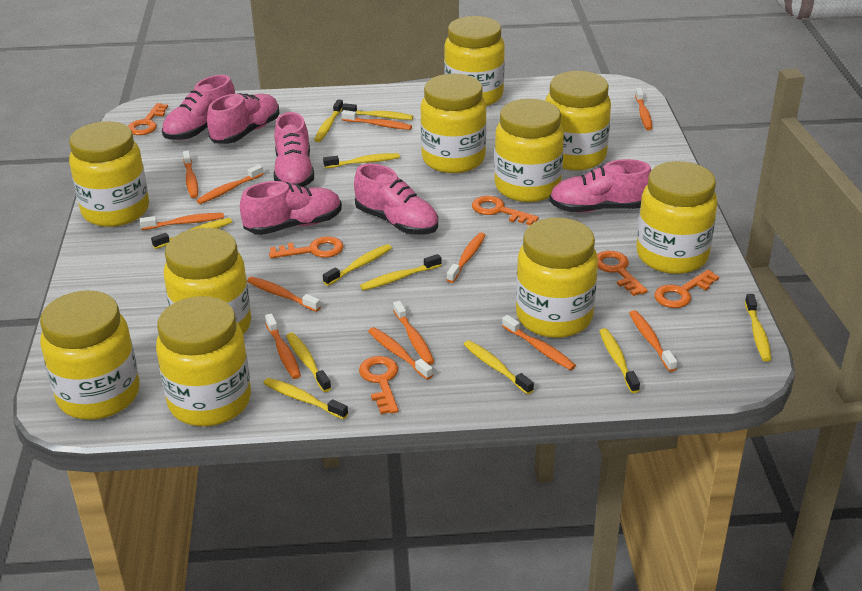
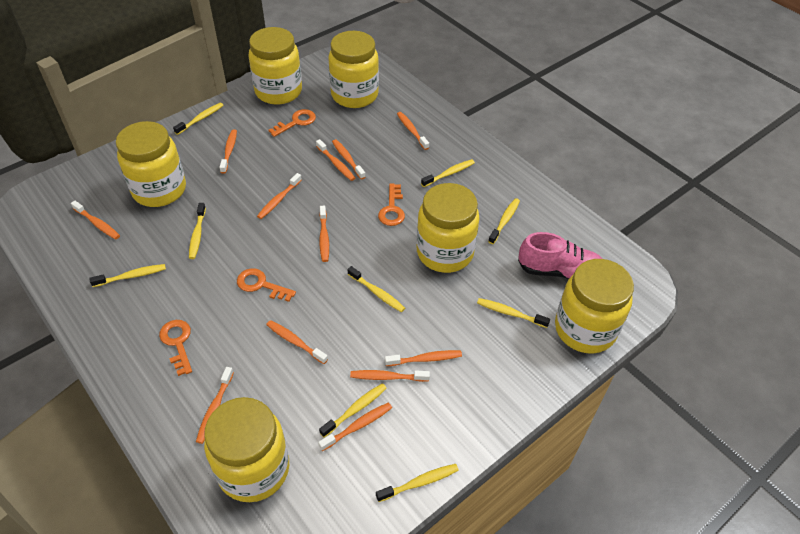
orange key: 6 -> 4
pink shoe: 6 -> 1
yellow jar: 10 -> 6
yellow toothbrush: 11 -> 9

